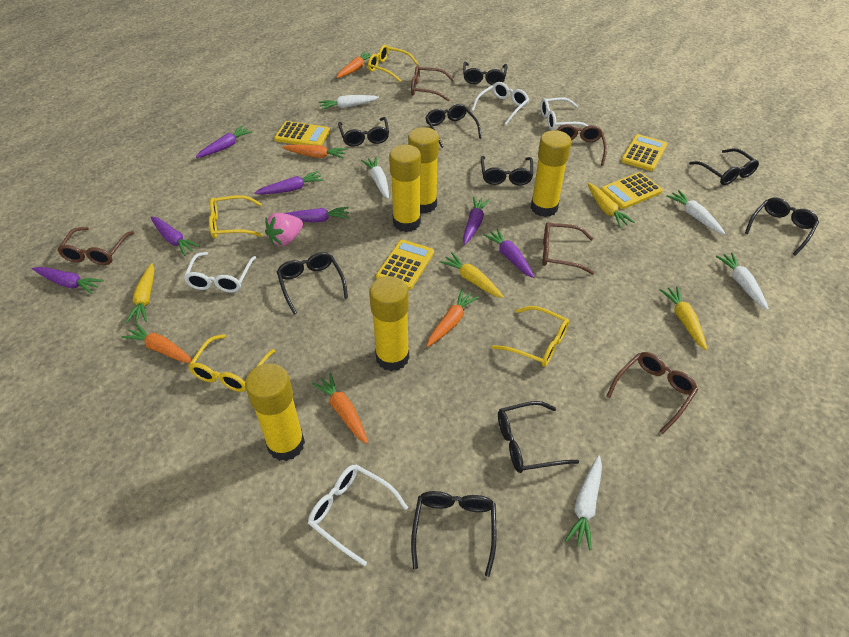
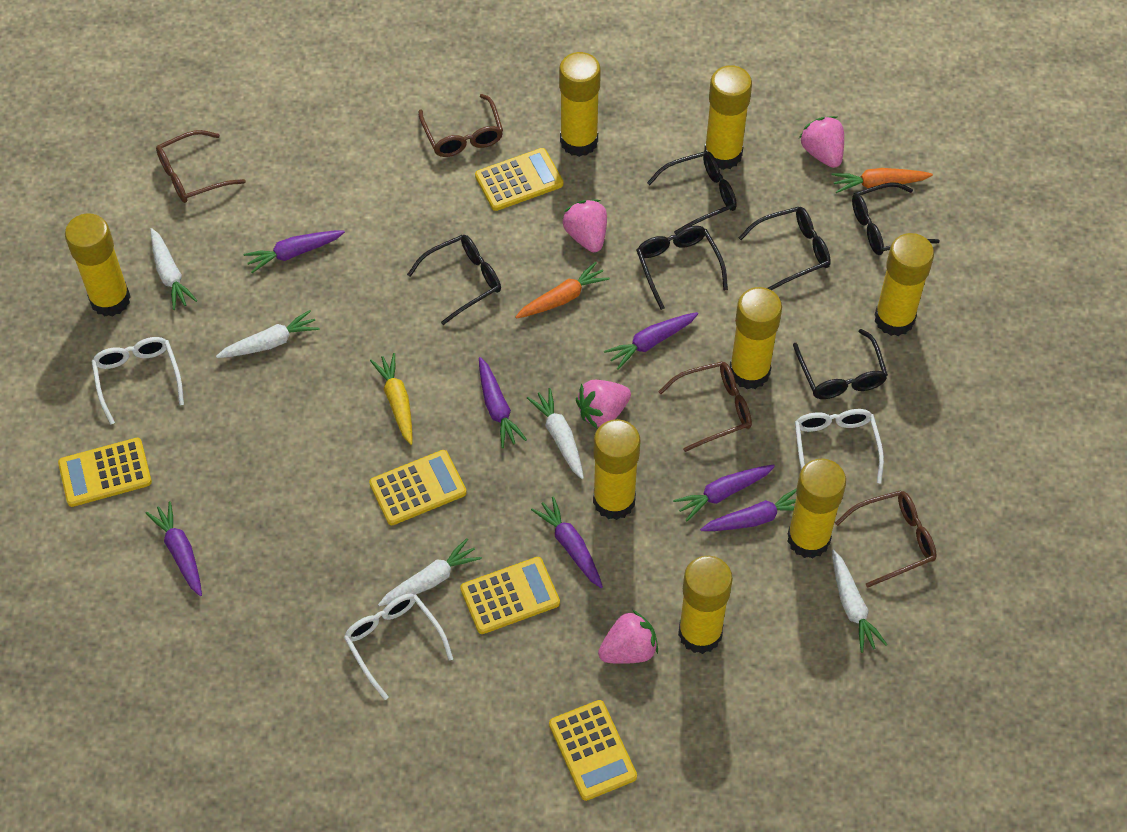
black glasses: 9 -> 6
brown glasses: 5 -> 4
orange carrot: 5 -> 2
pink strawberry: 1 -> 4
white glasses: 4 -> 3
yellow calculator: 4 -> 5
yellow carrot: 4 -> 1
yellow glasses: 4 -> 0
yellow glue stick: 5 -> 8

